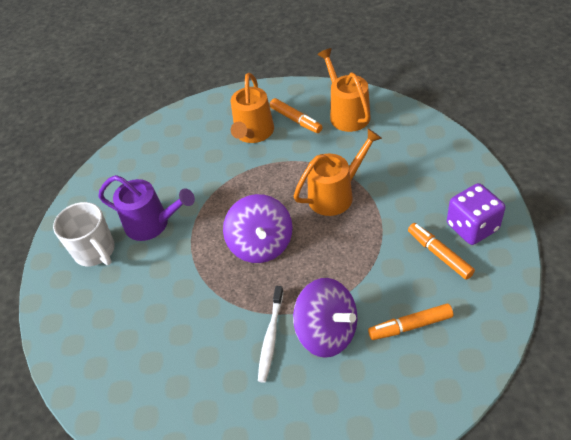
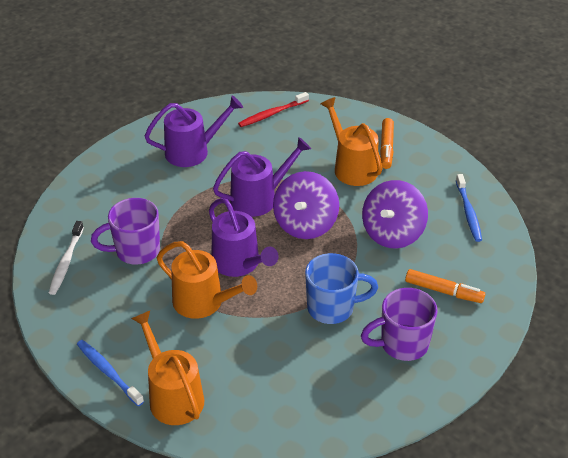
blue mug: 0 -> 1
blue toothbrush: 0 -> 2
orange marker: 3 -> 2
purple dice: 1 -> 0
purple mug: 0 -> 2
purple watering can: 1 -> 3
red toothbrush: 0 -> 1
white mug: 1 -> 0

